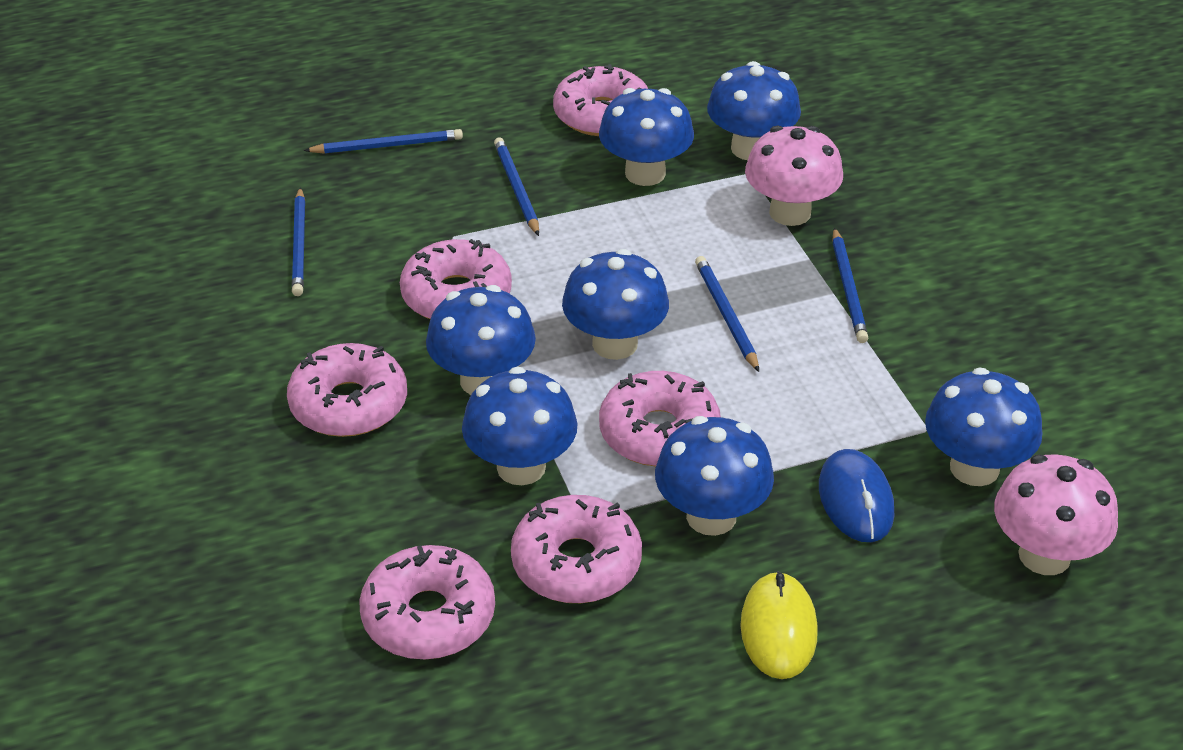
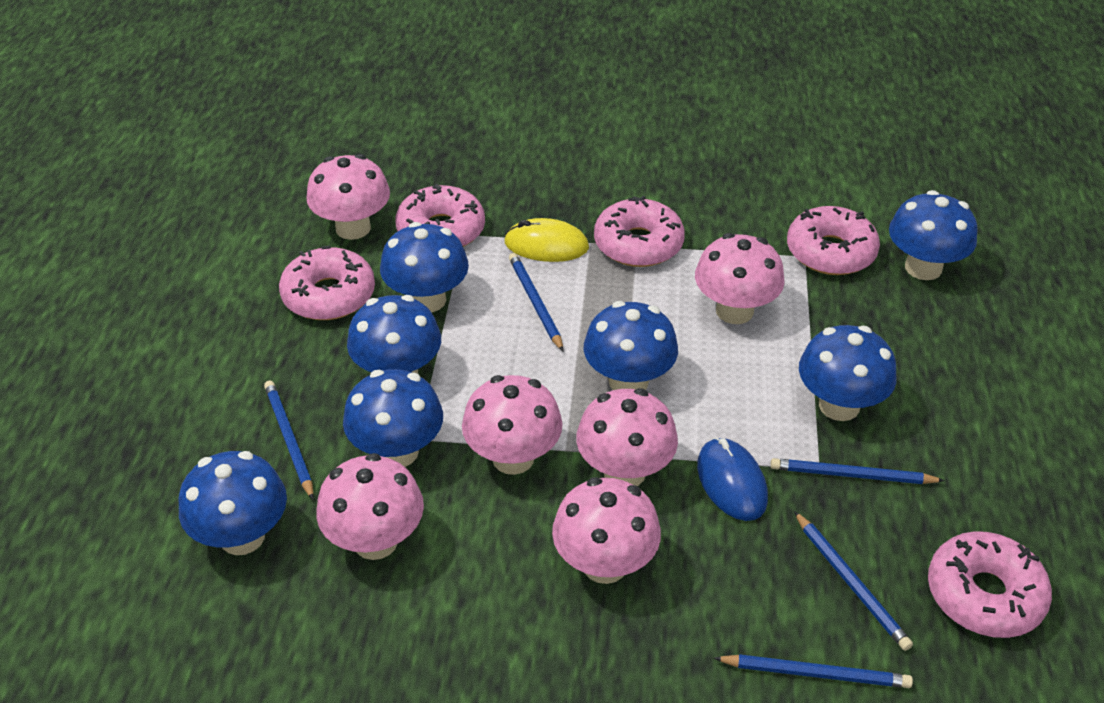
pink donut: 6 -> 5
pink mushroom: 2 -> 6

